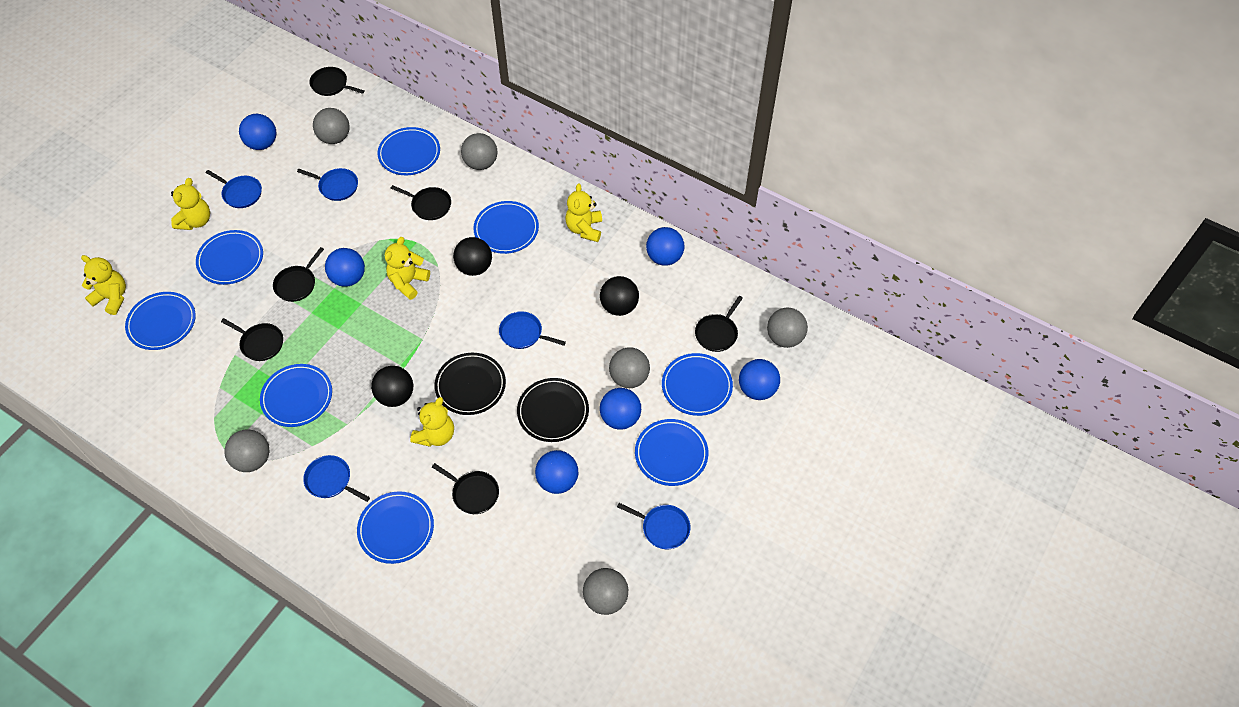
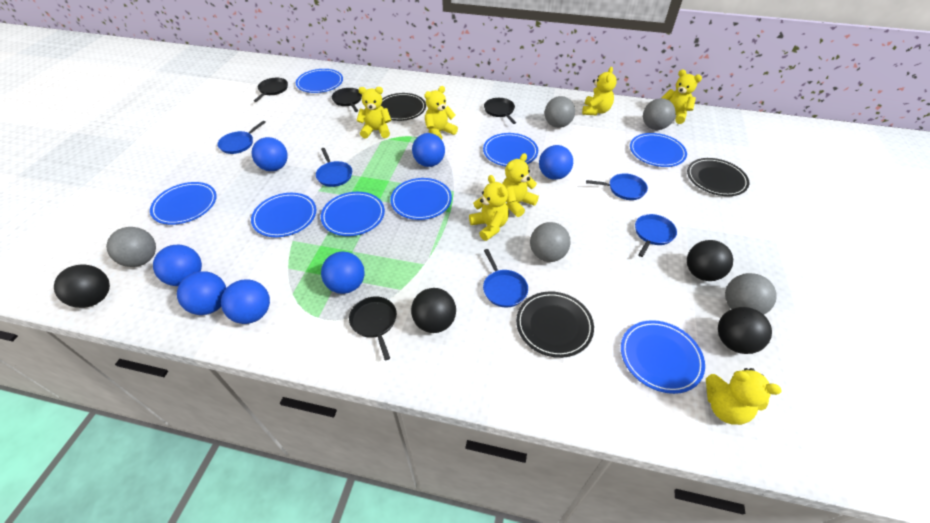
black ball: 3 -> 4
black pan: 6 -> 4
black plate: 2 -> 3
blue ball: 6 -> 7
grey ball: 6 -> 5
yellow teddy bear: 5 -> 7

